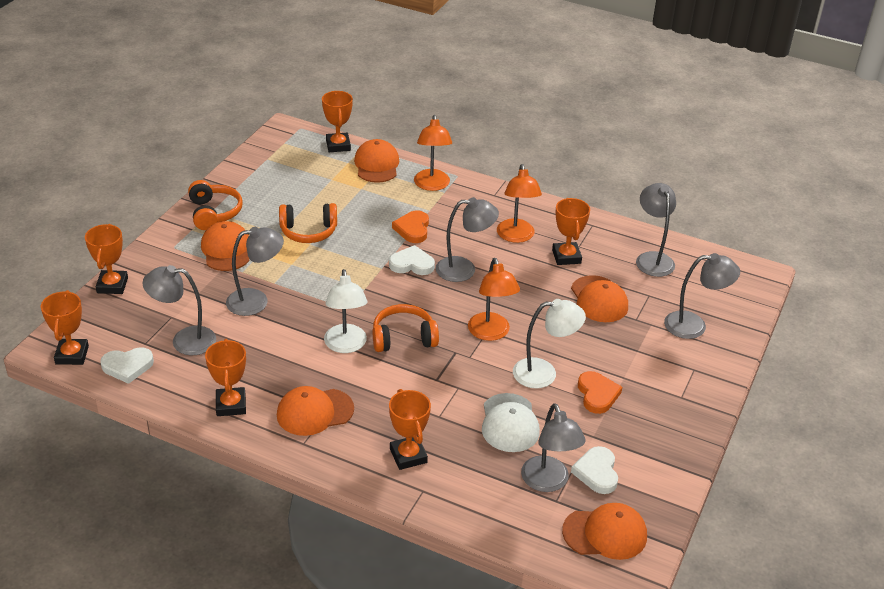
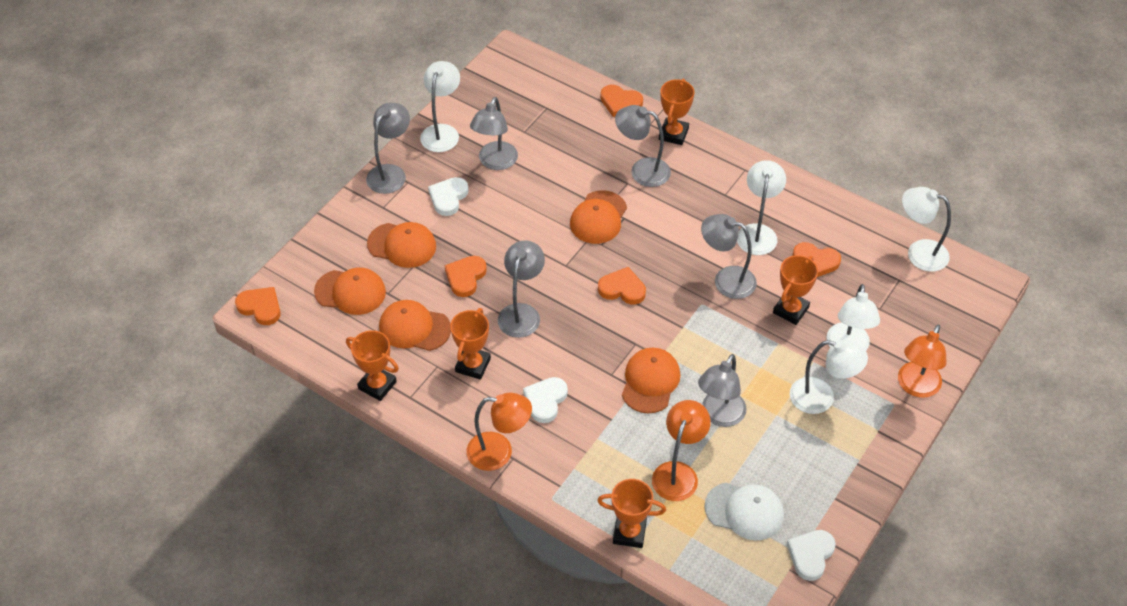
orange headphones: 3 -> 0
orange heart: 2 -> 5
orange trophy: 6 -> 5
white lamp: 2 -> 5

